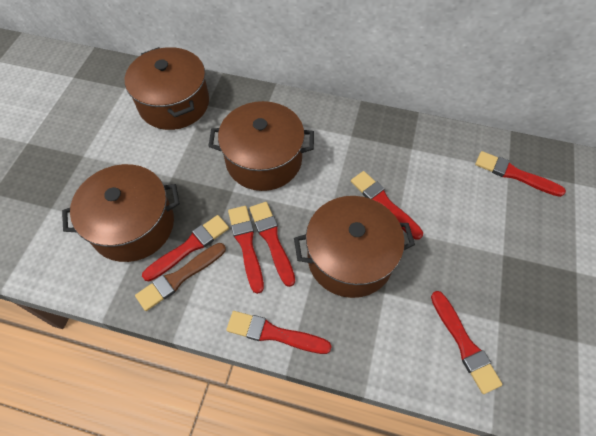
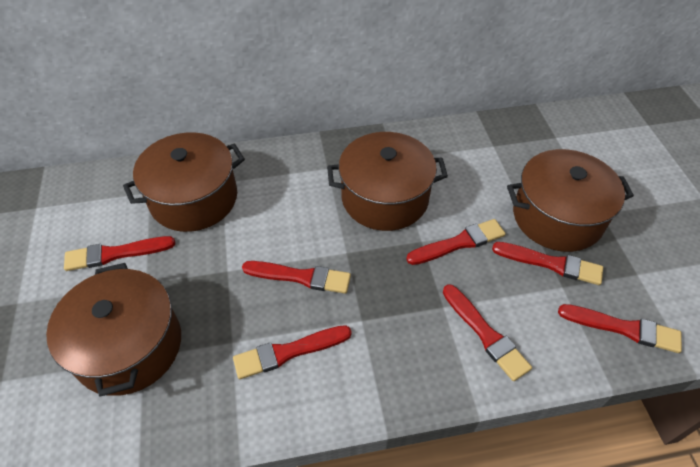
brown brush: 1 -> 0

